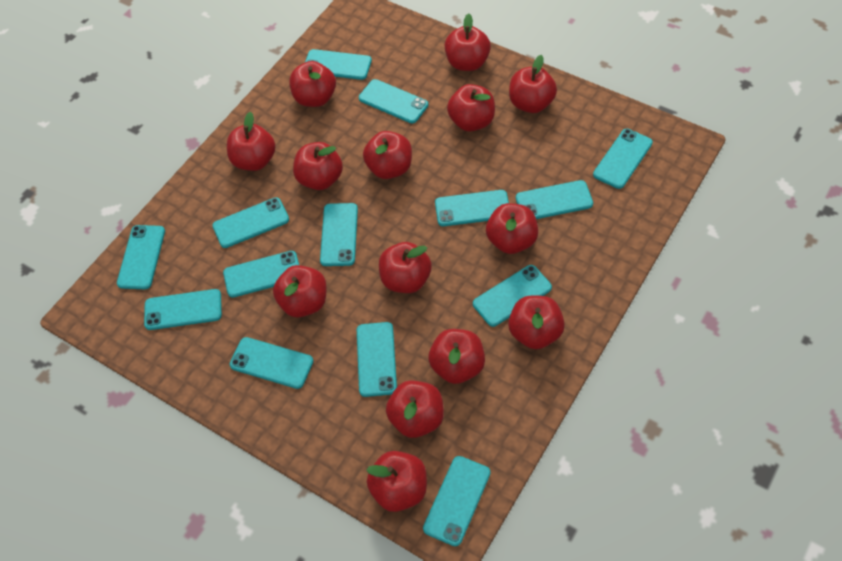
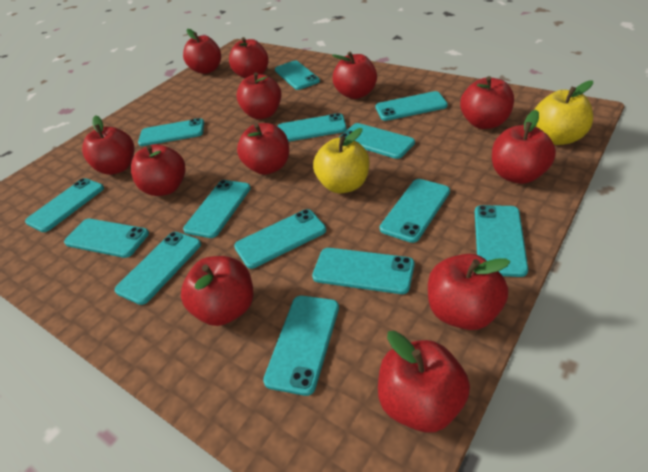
red apple: 14 -> 12
yellow apple: 0 -> 2

